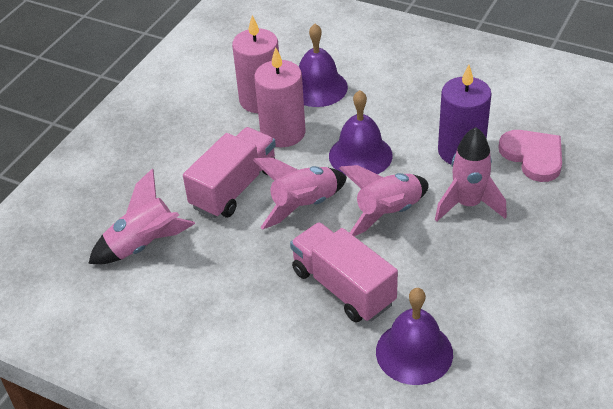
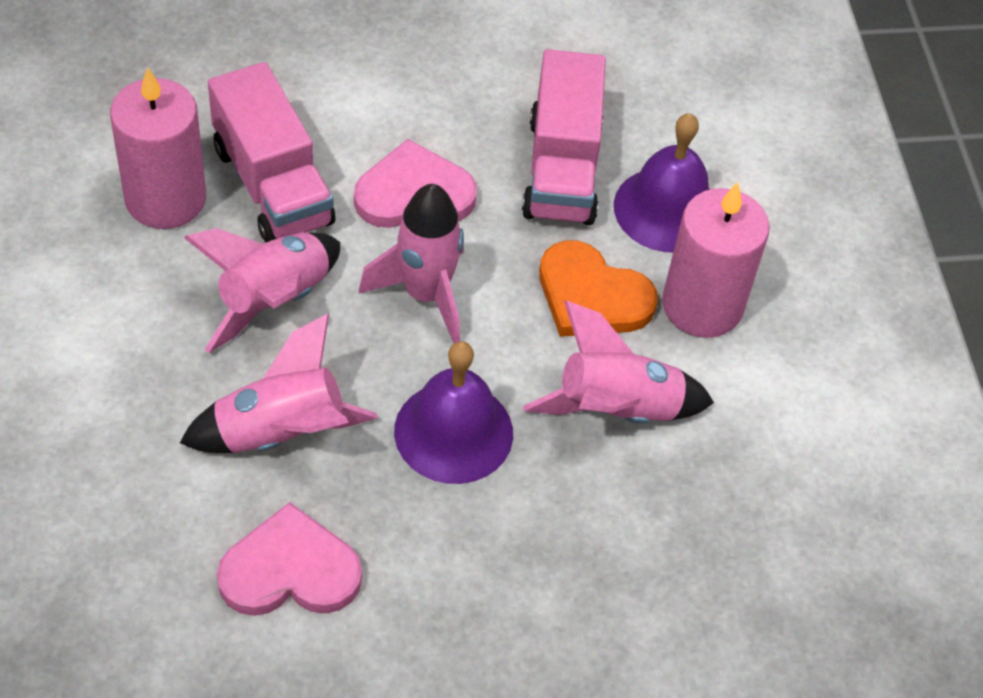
orange heart: 0 -> 1
pink heart: 1 -> 2
purple bell: 3 -> 2
purple candle: 1 -> 0

